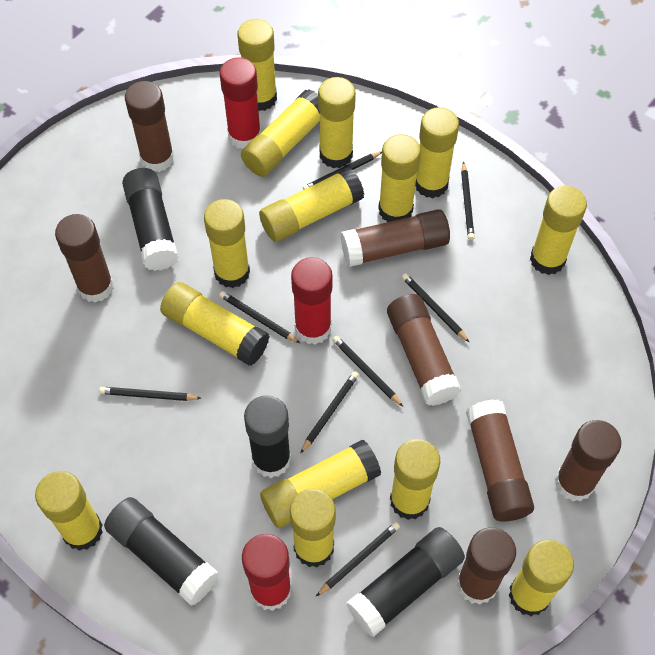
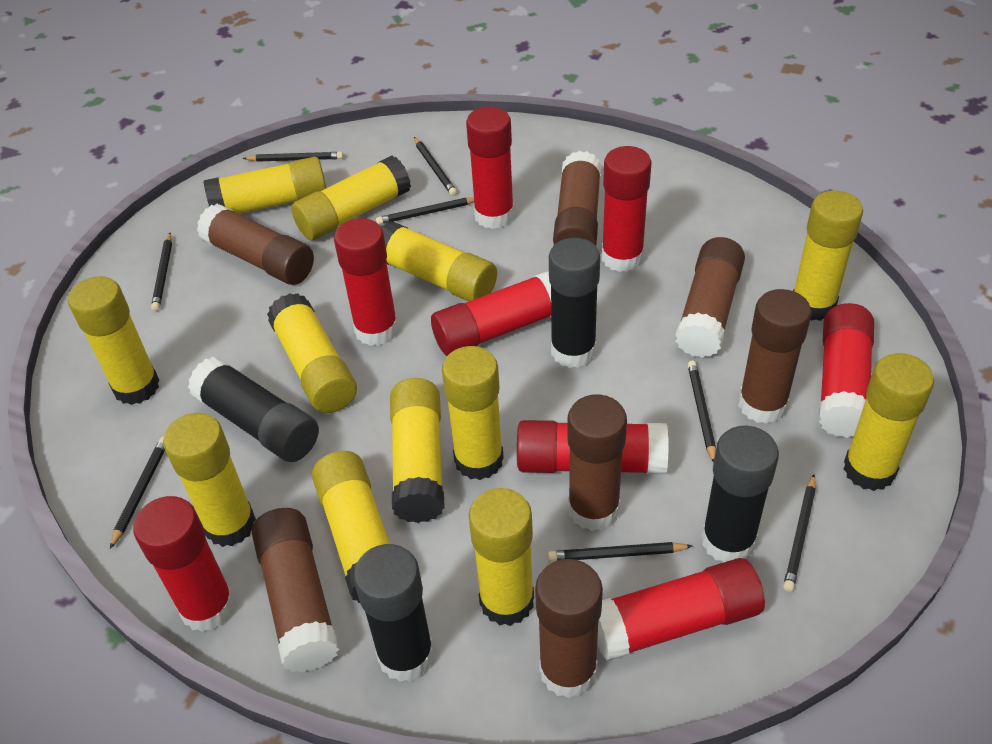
red glue stick: 3 -> 8
yellow glue stick: 14 -> 12

